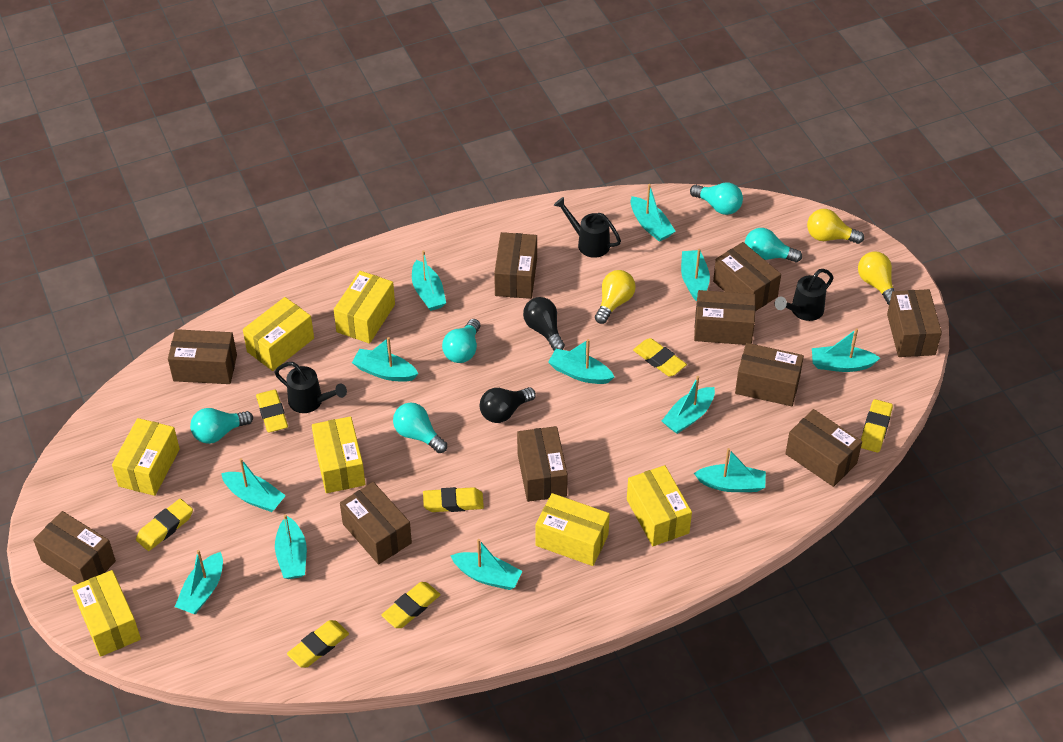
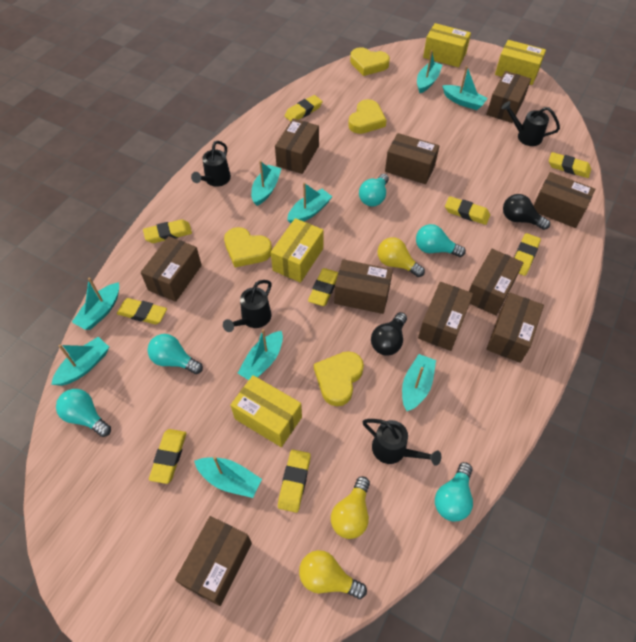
black watering can: 3 -> 4
turquoise boat: 12 -> 9
yellow box: 7 -> 4
yellow eraser: 7 -> 9
yellow heart: 0 -> 4

